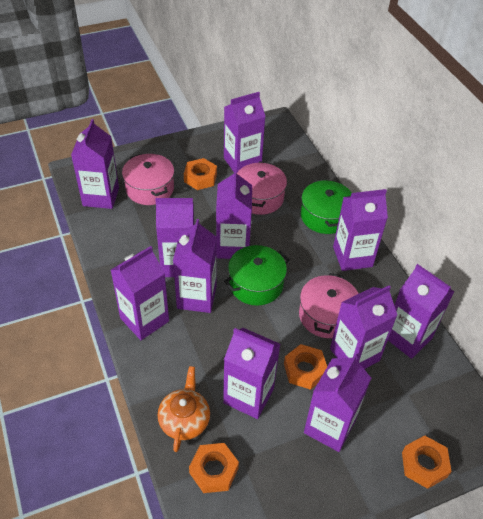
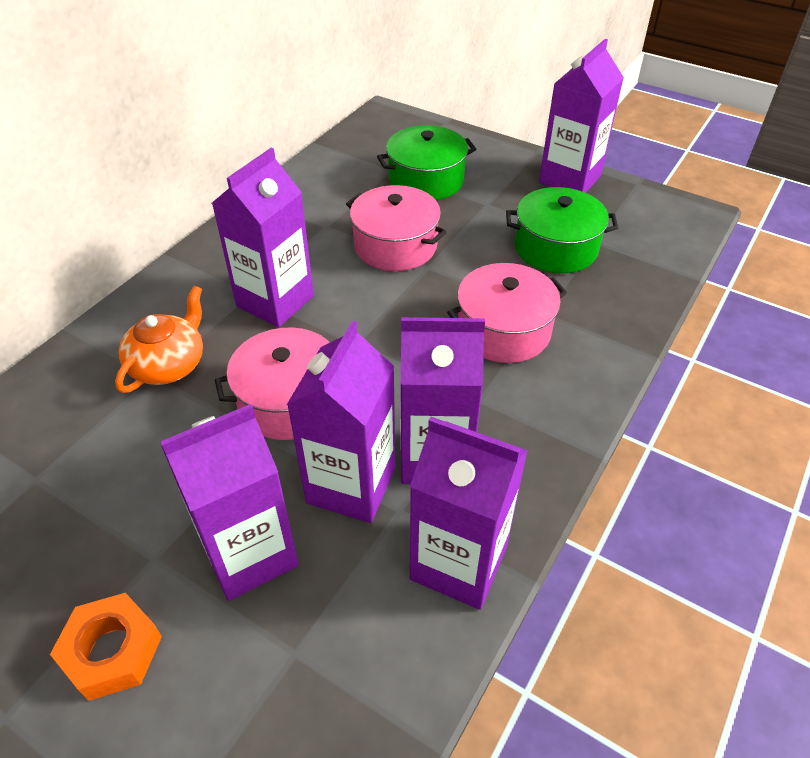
orange nut: 4 -> 1
purple carton: 11 -> 6

